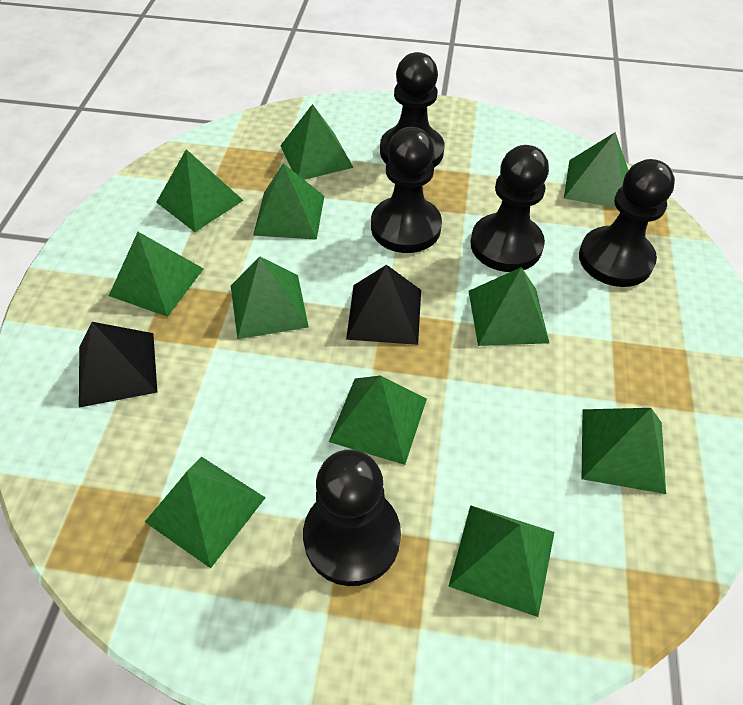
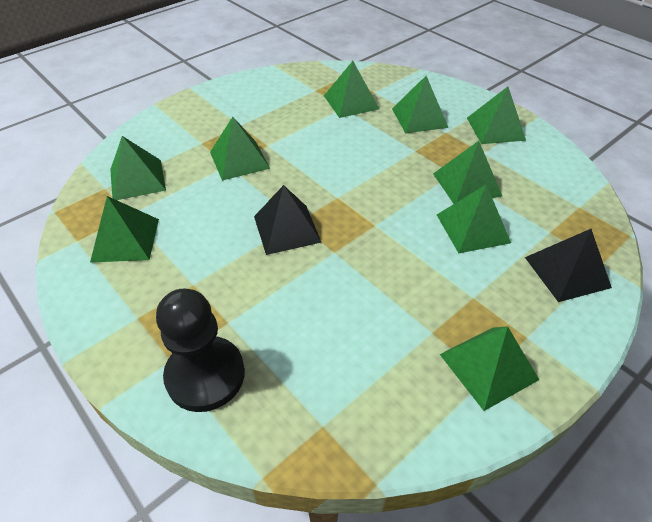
black pawn: 5 -> 1
green pyramid: 11 -> 9

